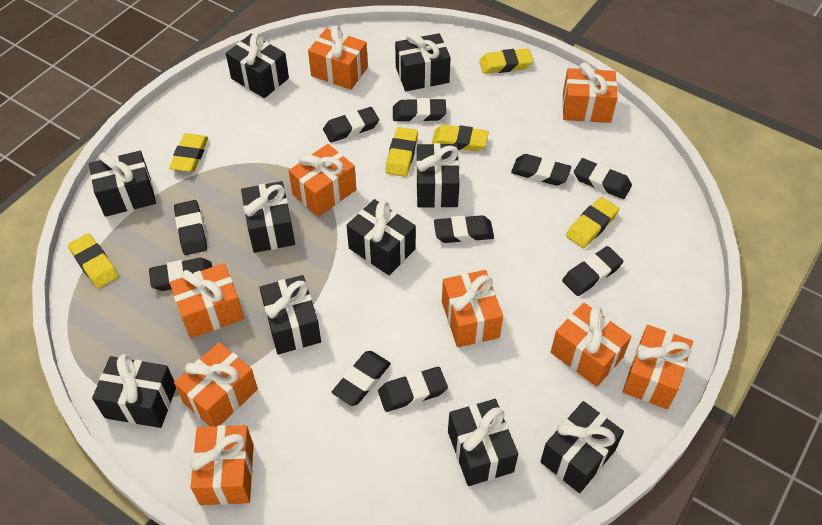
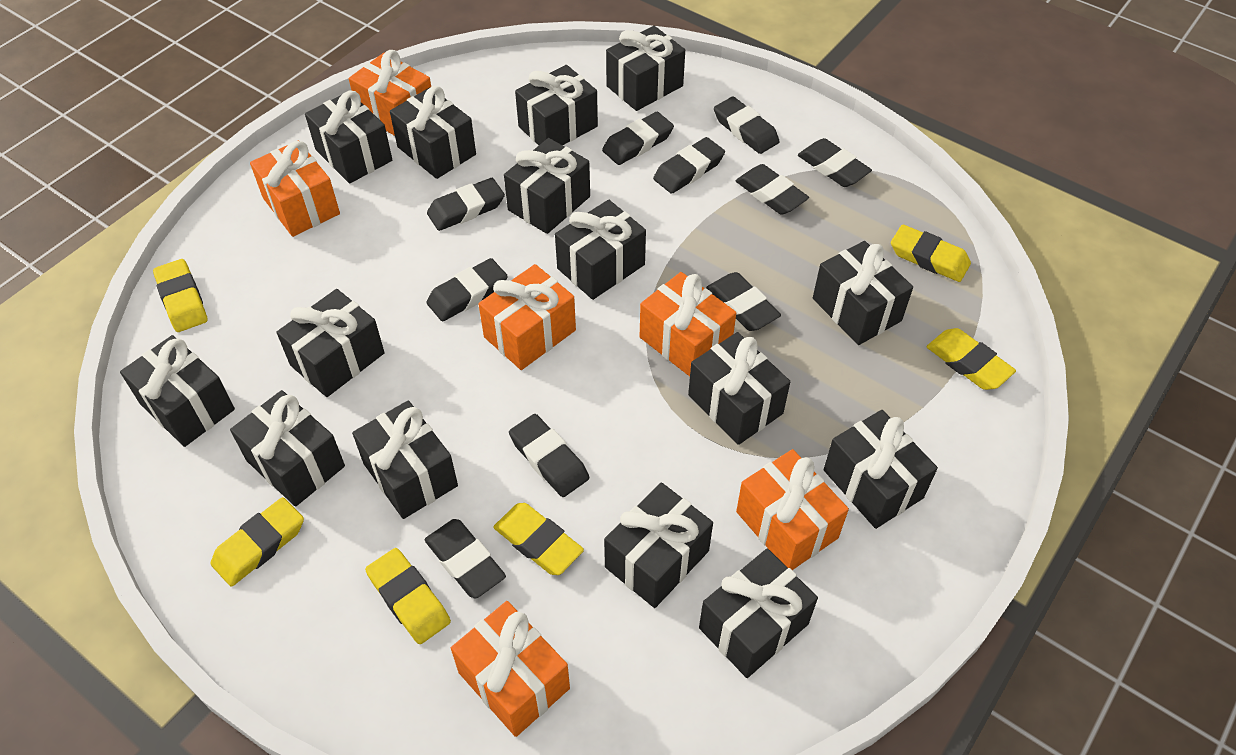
black gift: 10 -> 15
orange gift: 9 -> 6

